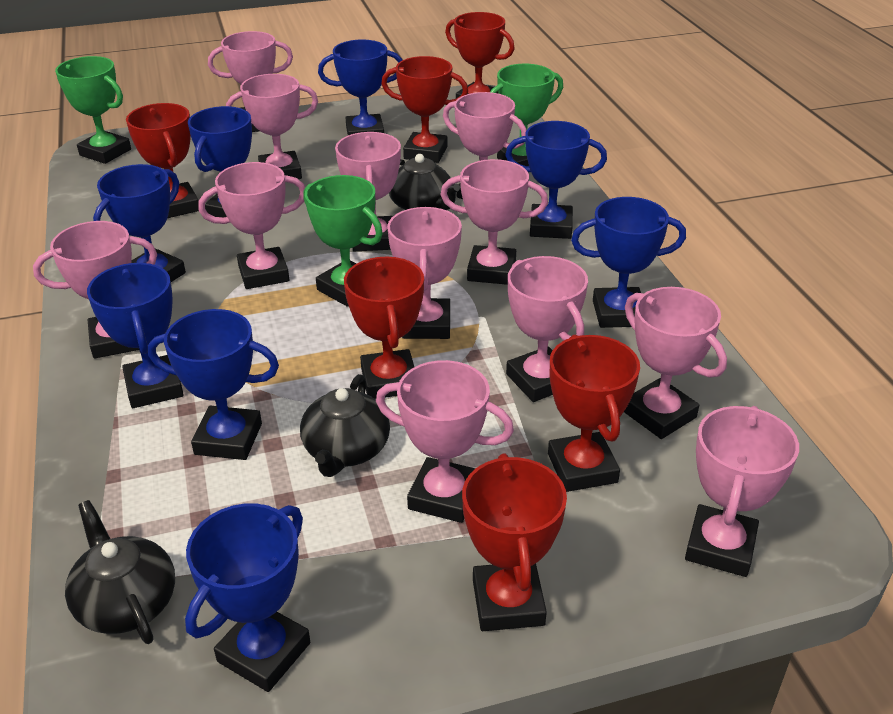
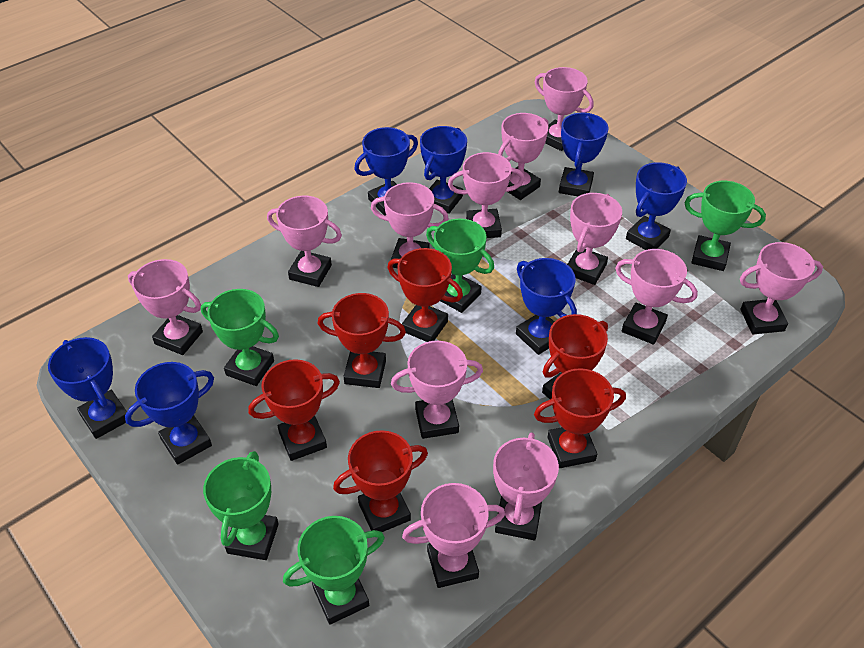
black teapot: 3 -> 0
blue trophy: 8 -> 7
green trophy: 3 -> 5

